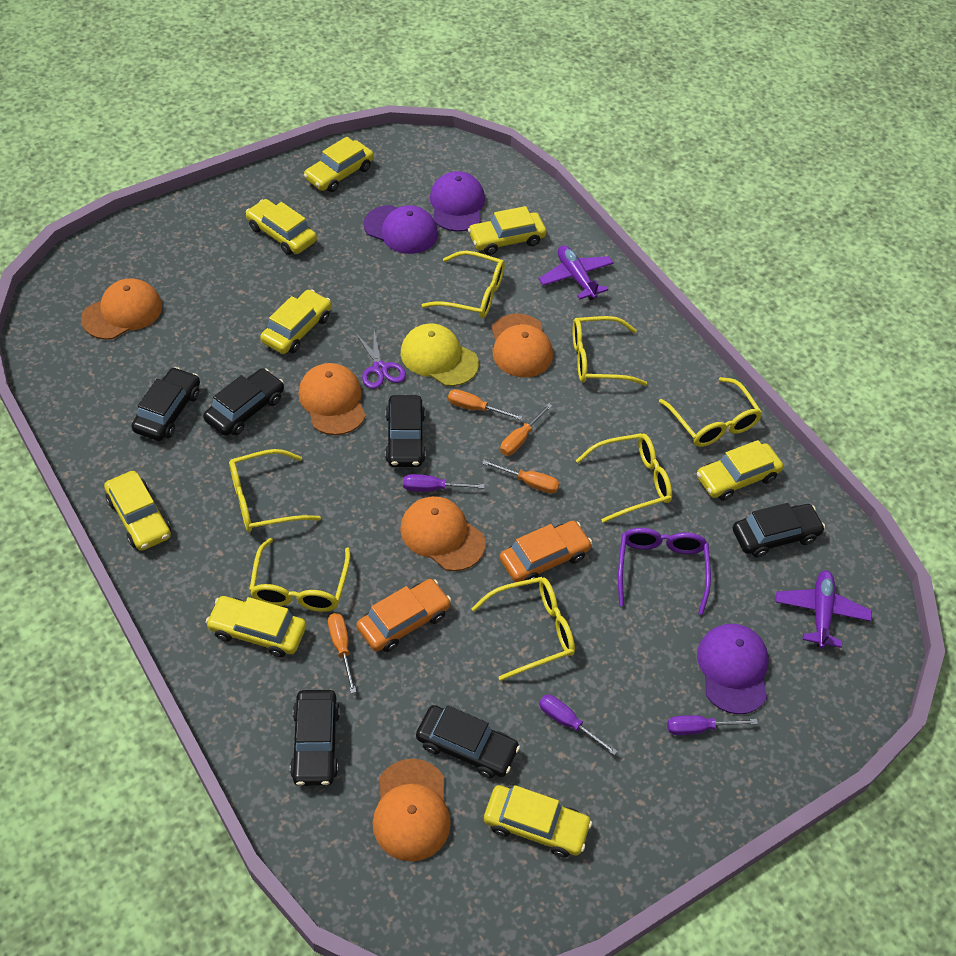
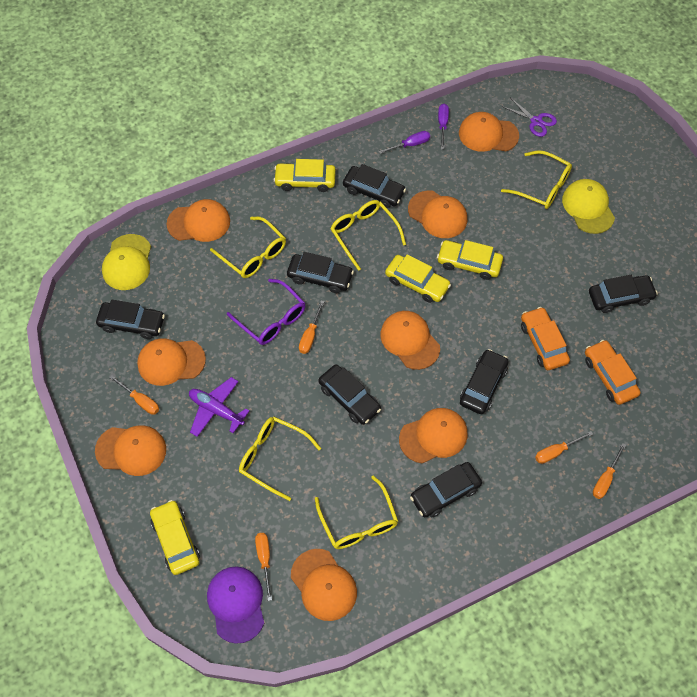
black car: 6 -> 7
orange cap: 5 -> 8
orange screwdriver: 4 -> 5
purple cap: 3 -> 1
purple plane: 2 -> 1
purple screwdriver: 3 -> 2
yellow cap: 1 -> 2
yellow car: 8 -> 4
yellow glasses: 7 -> 5

